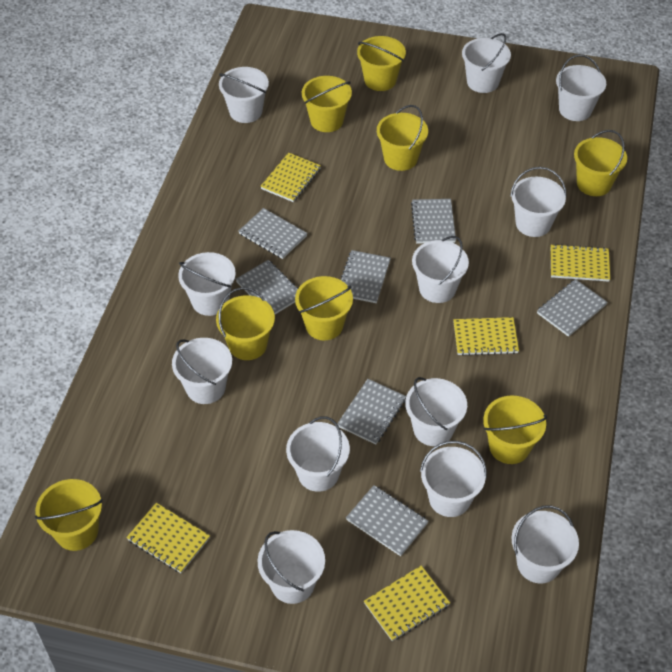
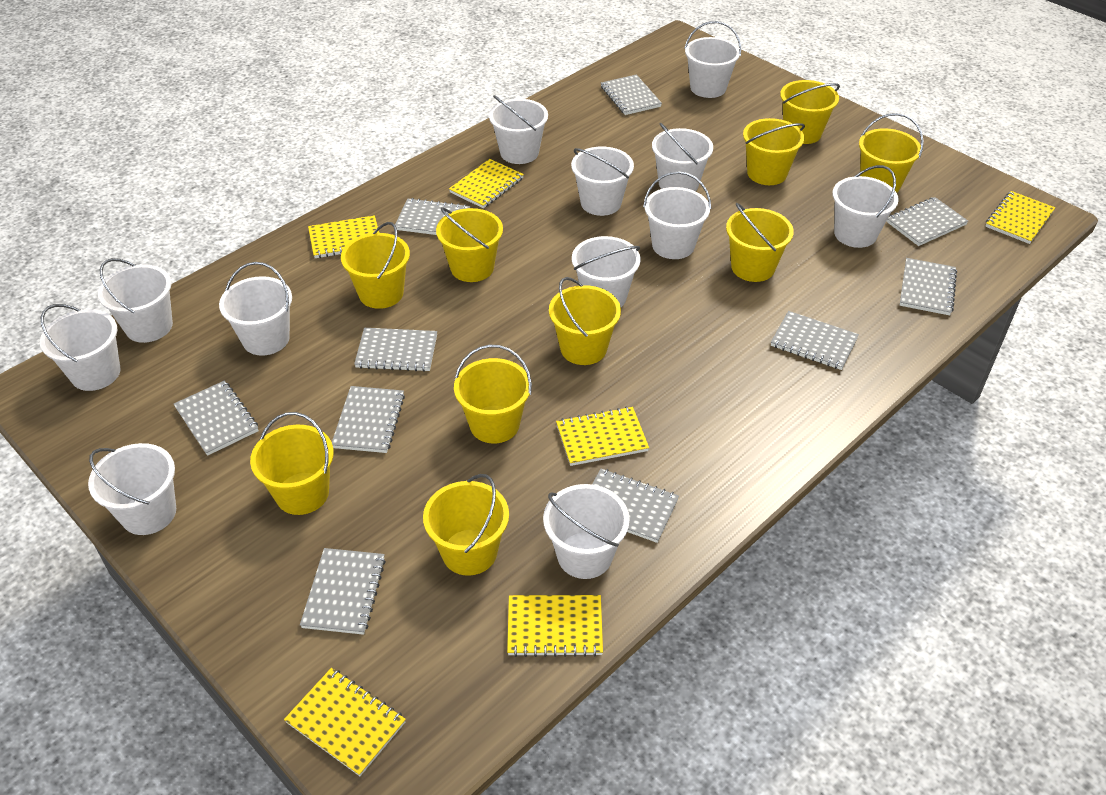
grey notebook: 7 -> 10
yellow bucket: 8 -> 10
yellow notebook: 5 -> 6

